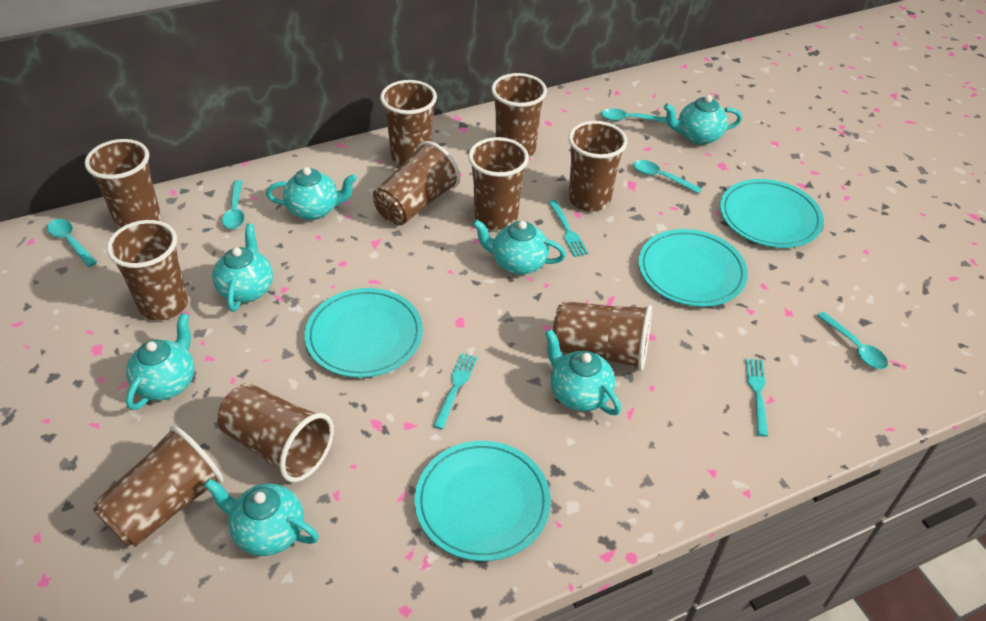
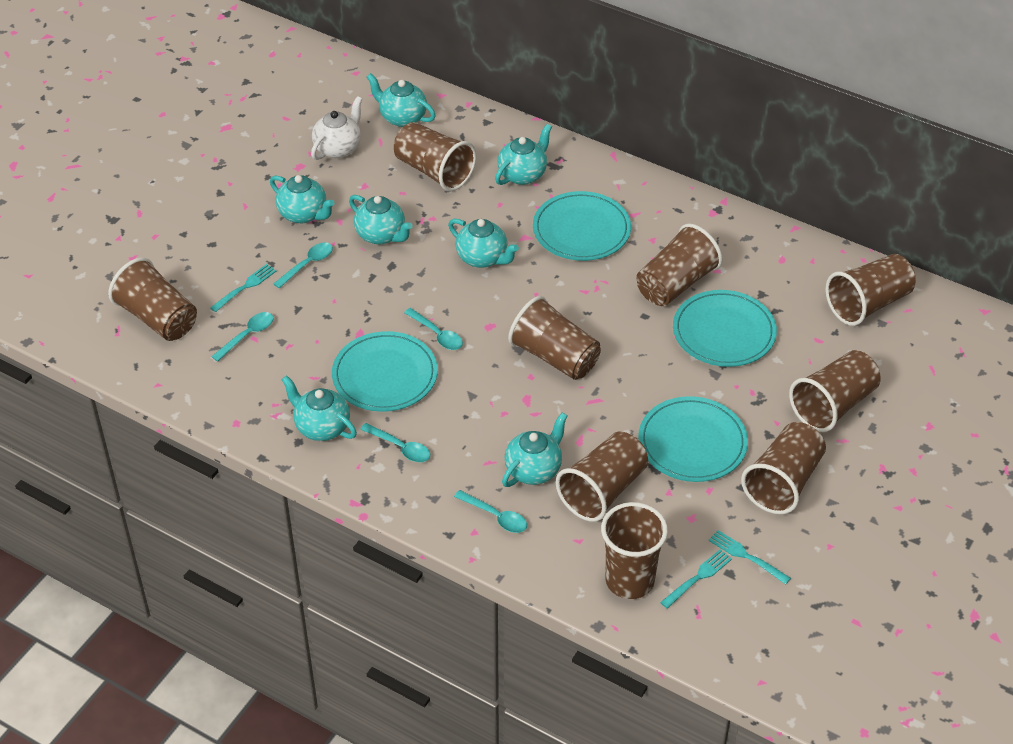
brown cup: 10 -> 9
white teapot: 0 -> 1

